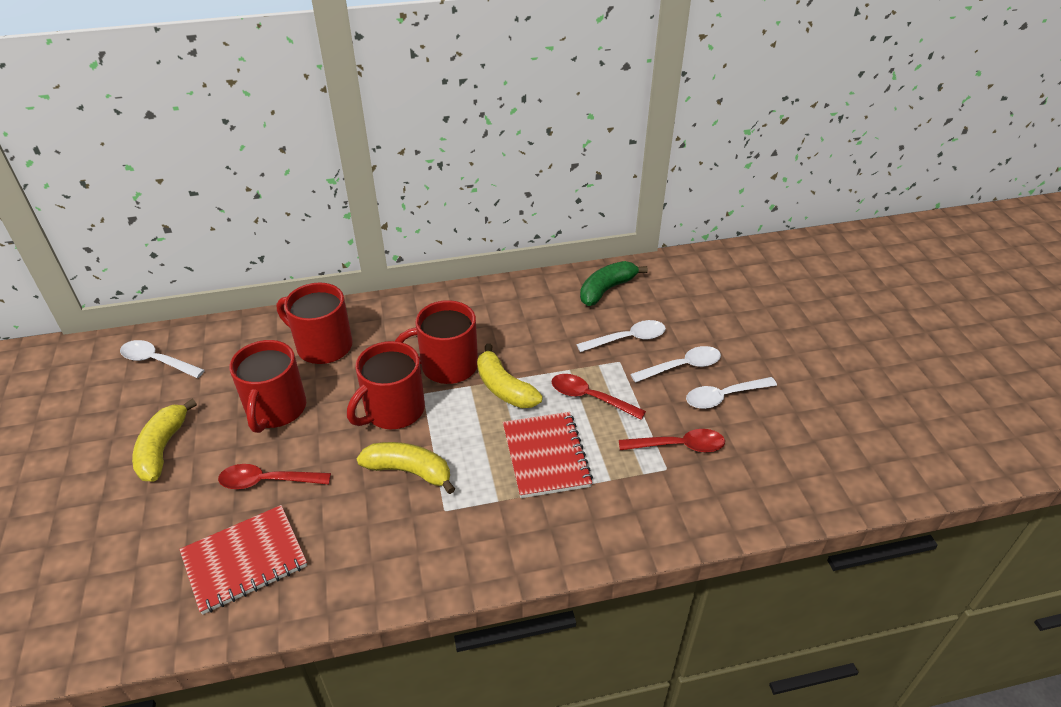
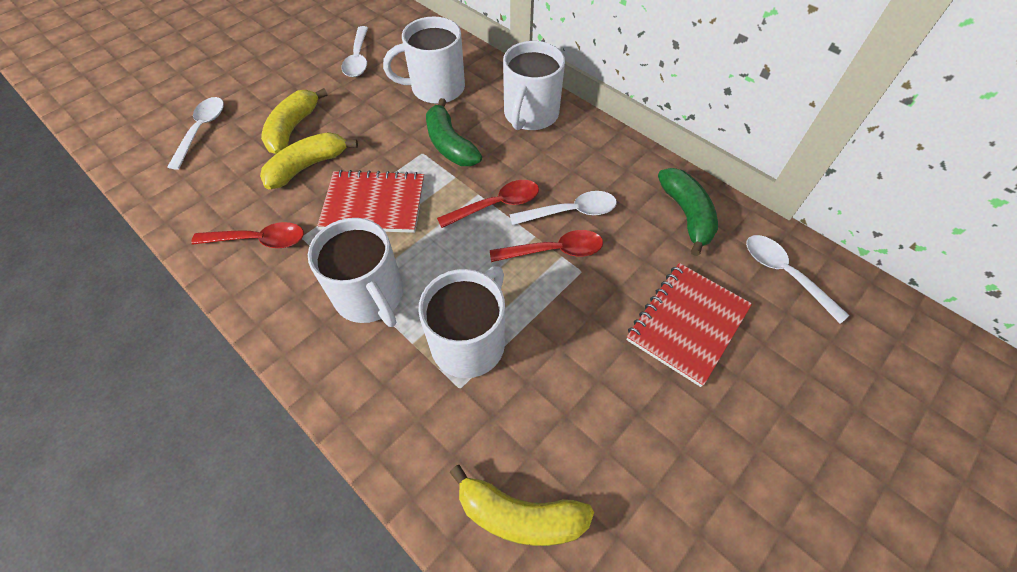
green banana: 1 -> 2
red mug: 4 -> 0
white mug: 0 -> 4

